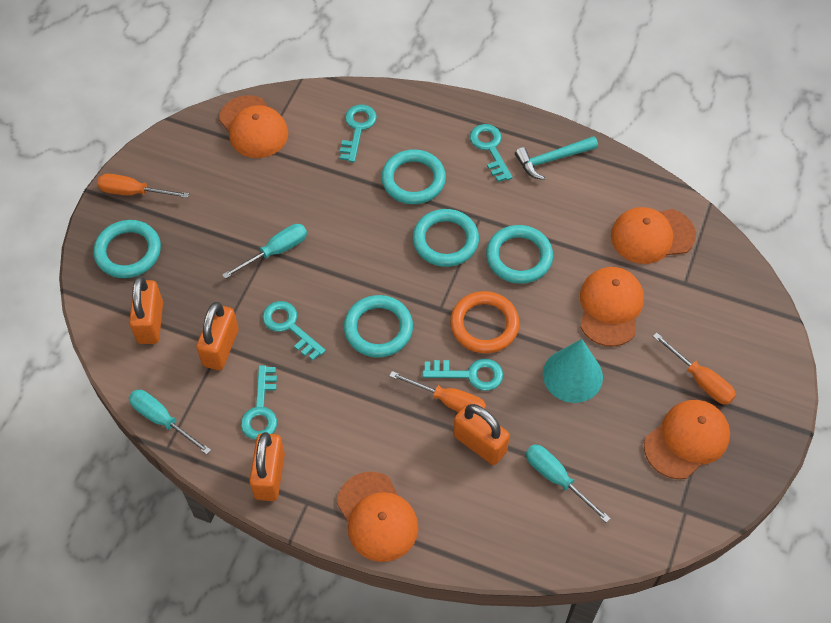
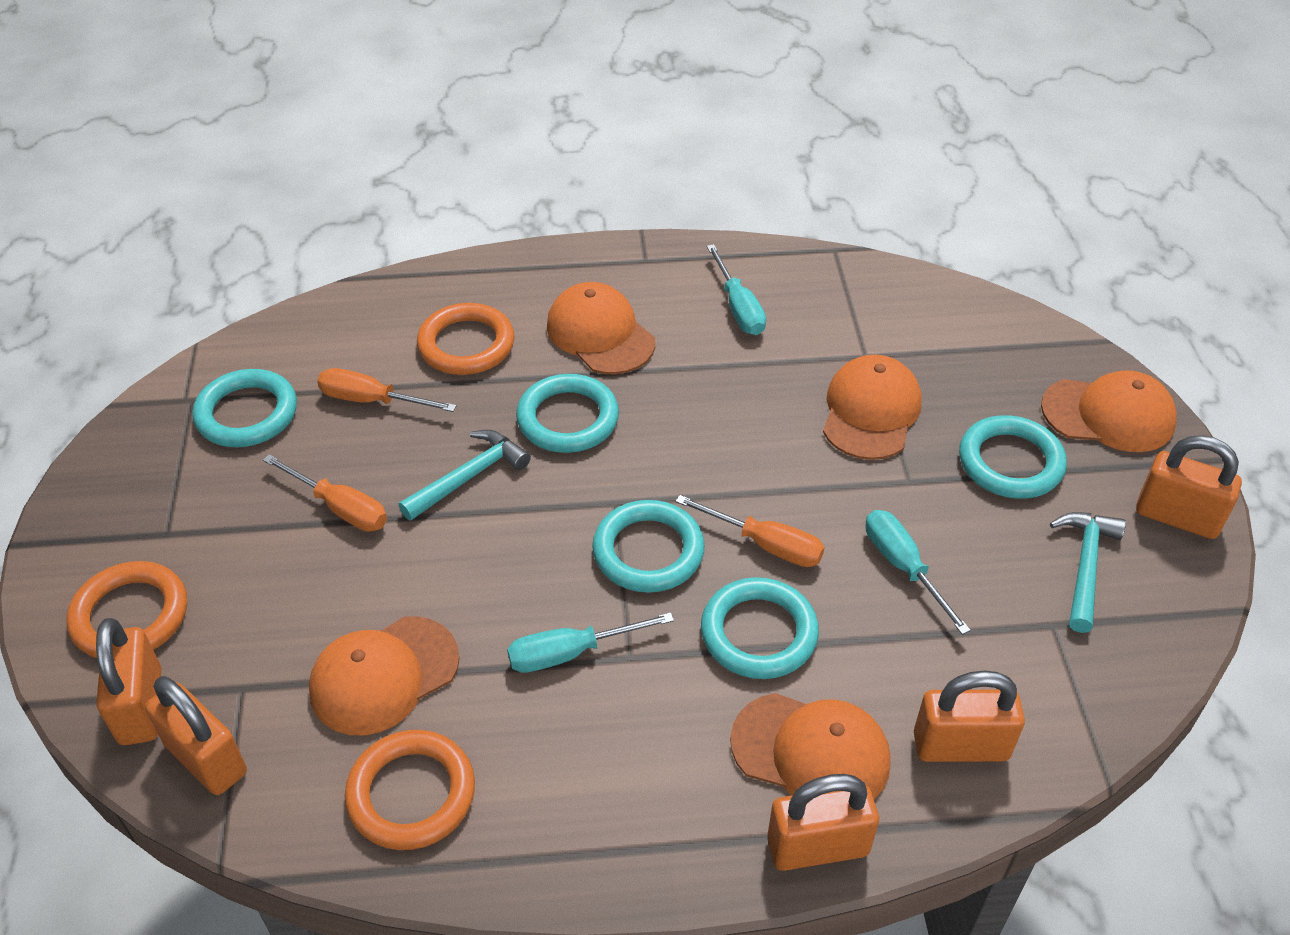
orange padlock: 4 -> 5
orange ring: 1 -> 3
turquoise cone: 1 -> 0
turquoise hammer: 1 -> 2
turquoise key: 5 -> 0

